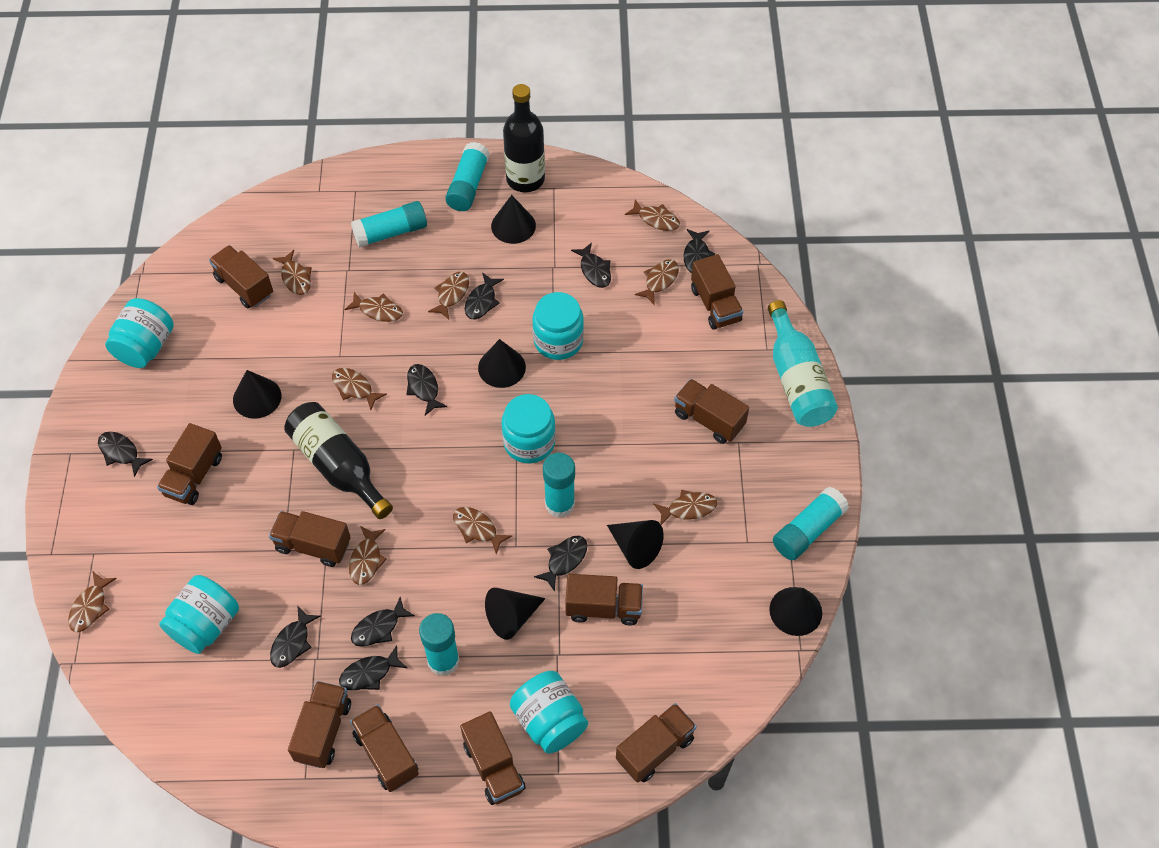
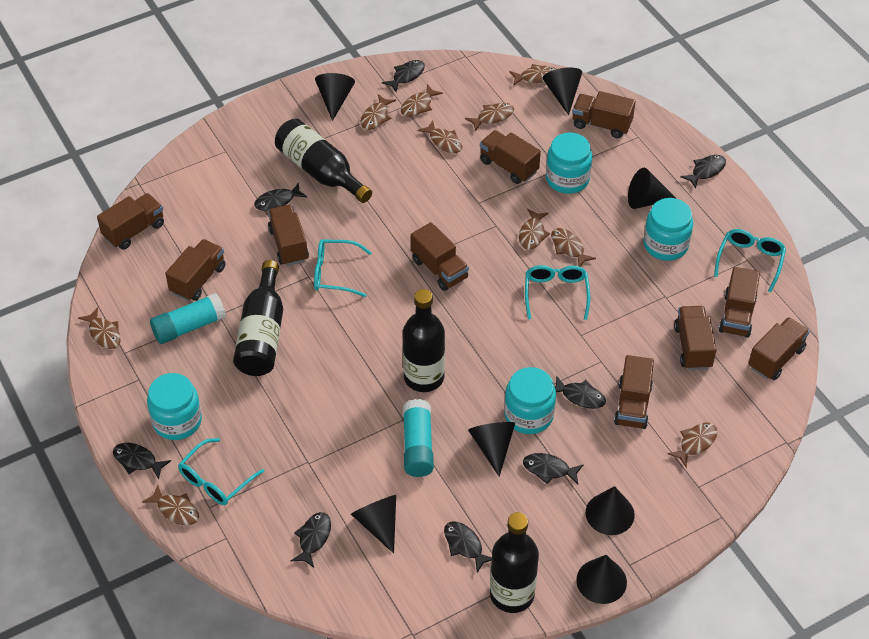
black bottle: 2 -> 4
black cone: 6 -> 7
black fish: 9 -> 8
turquoise bottle: 1 -> 0
turquoise glasses: 0 -> 4
turquoise glue stick: 5 -> 2
turquoise jar: 5 -> 4

